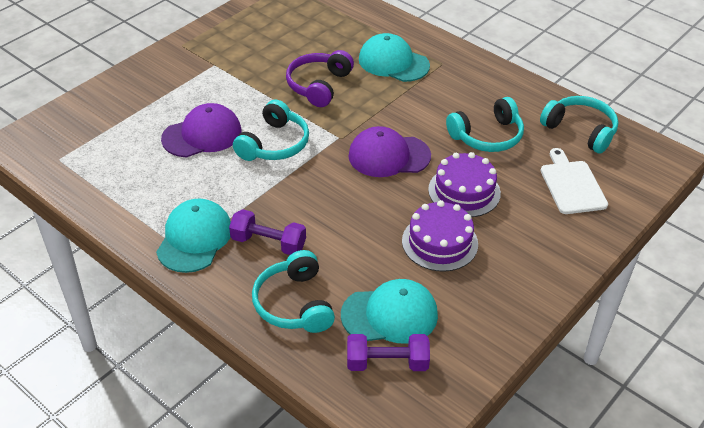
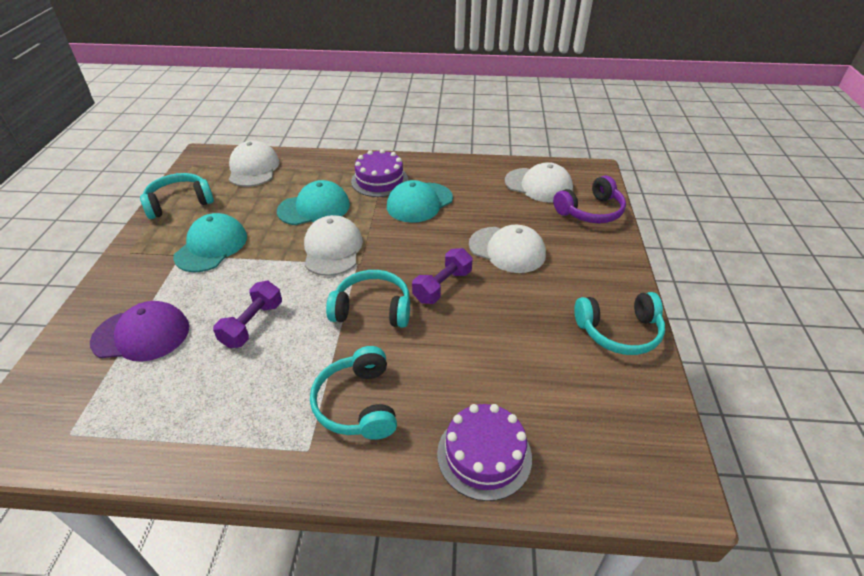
purple cap: 2 -> 1
white cap: 0 -> 4
white cutting board: 1 -> 0

